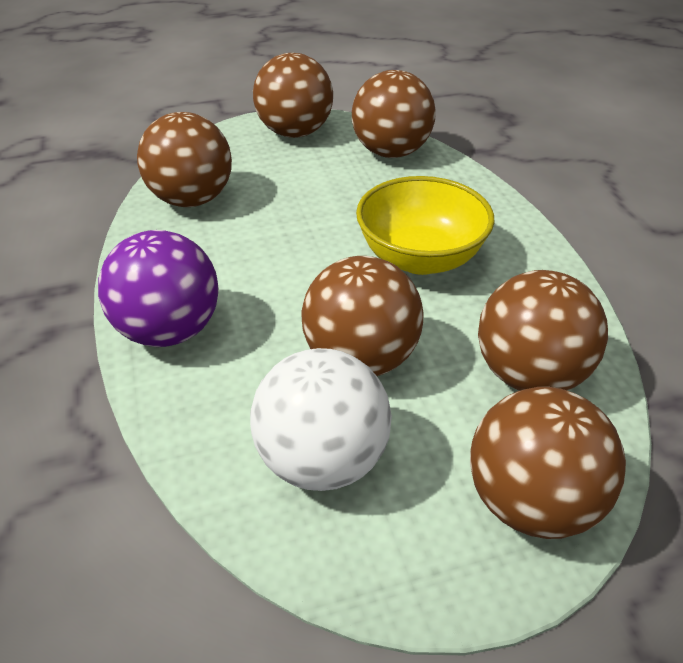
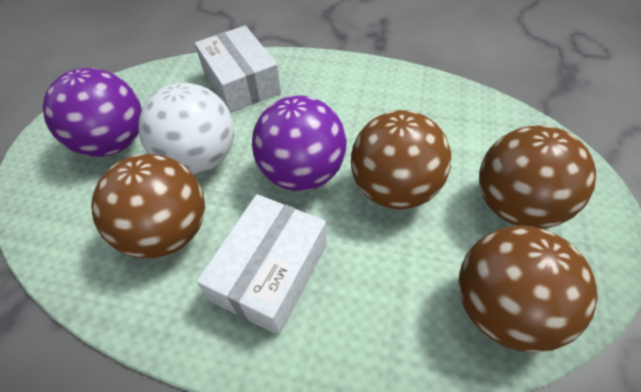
brown ball: 6 -> 4
purple ball: 1 -> 2
white box: 0 -> 2
yellow bowl: 1 -> 0

